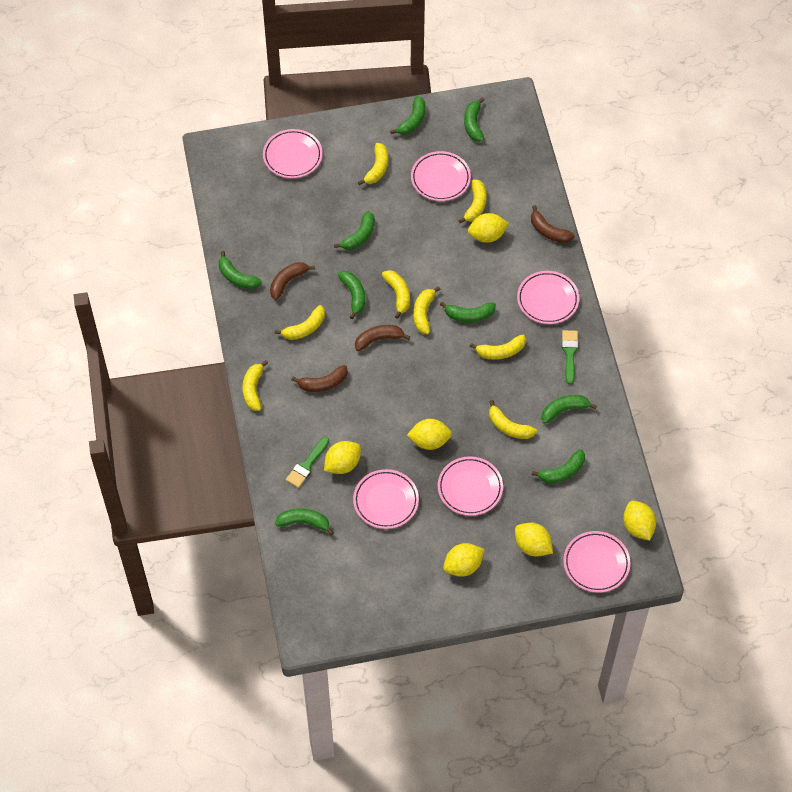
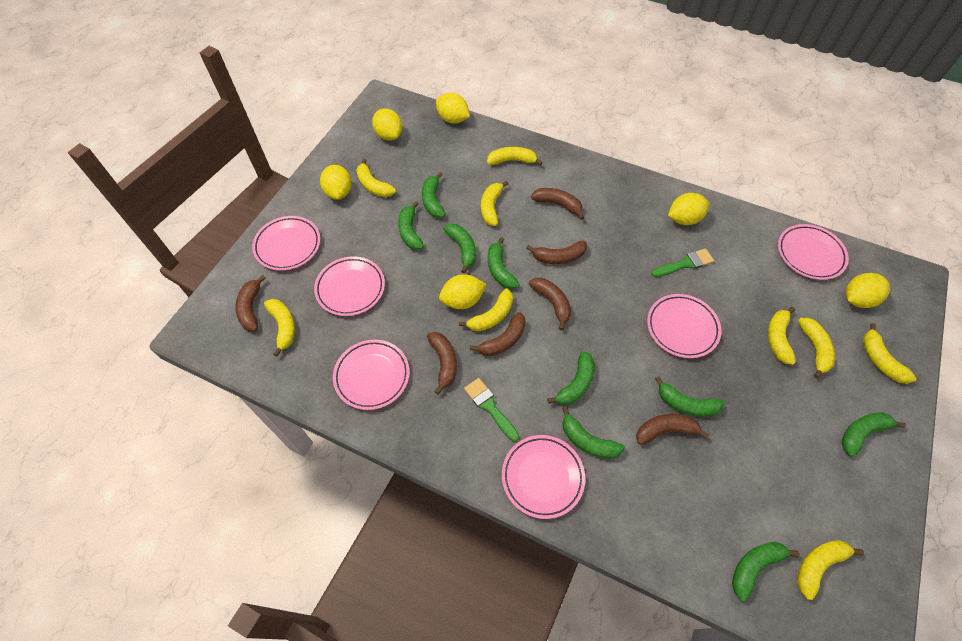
brown banana: 4 -> 7
yellow banana: 8 -> 9

